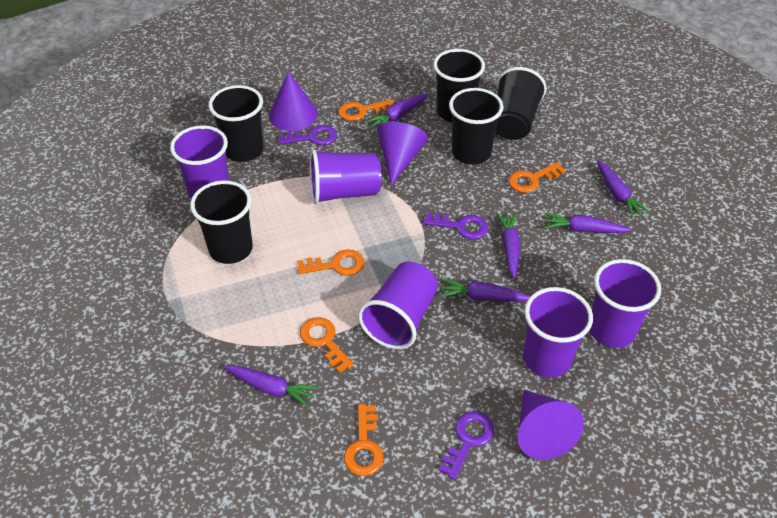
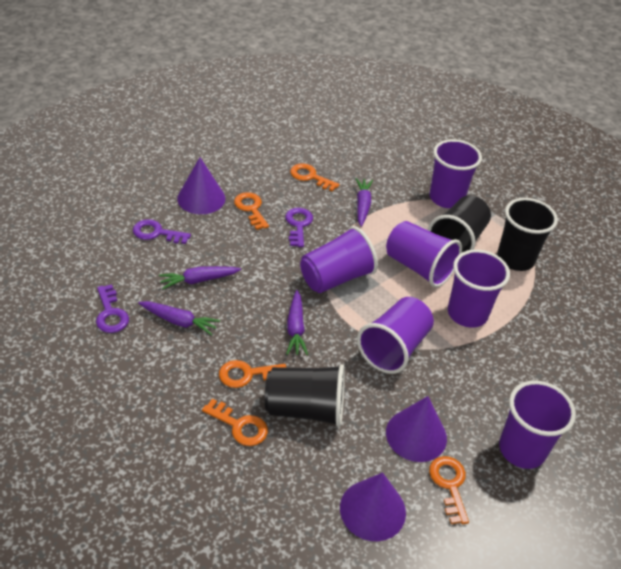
black cup: 5 -> 3
purple carrot: 6 -> 4
purple cup: 5 -> 6

